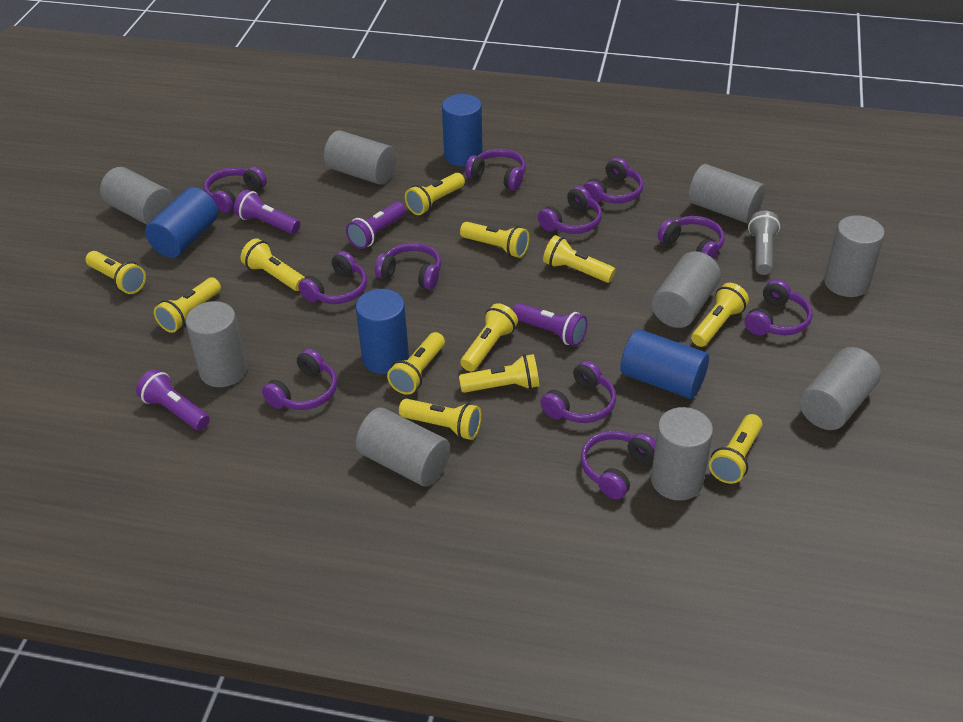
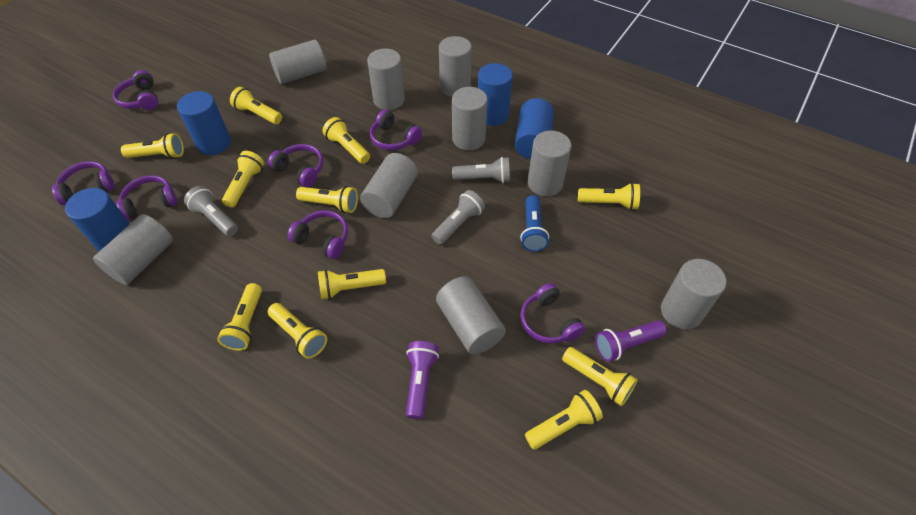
blue flashlight: 0 -> 1
grey flashlight: 1 -> 3
purple flashlight: 4 -> 2
purple headphones: 11 -> 7
yellow flashlight: 12 -> 11

